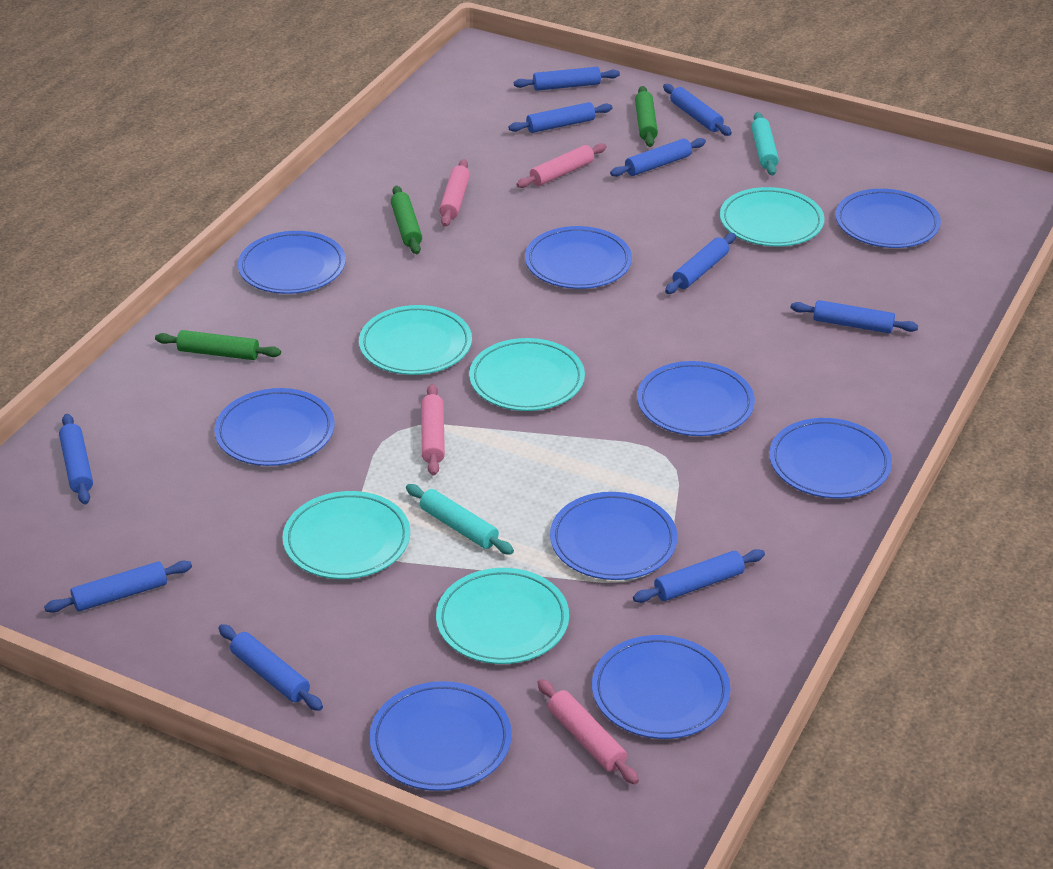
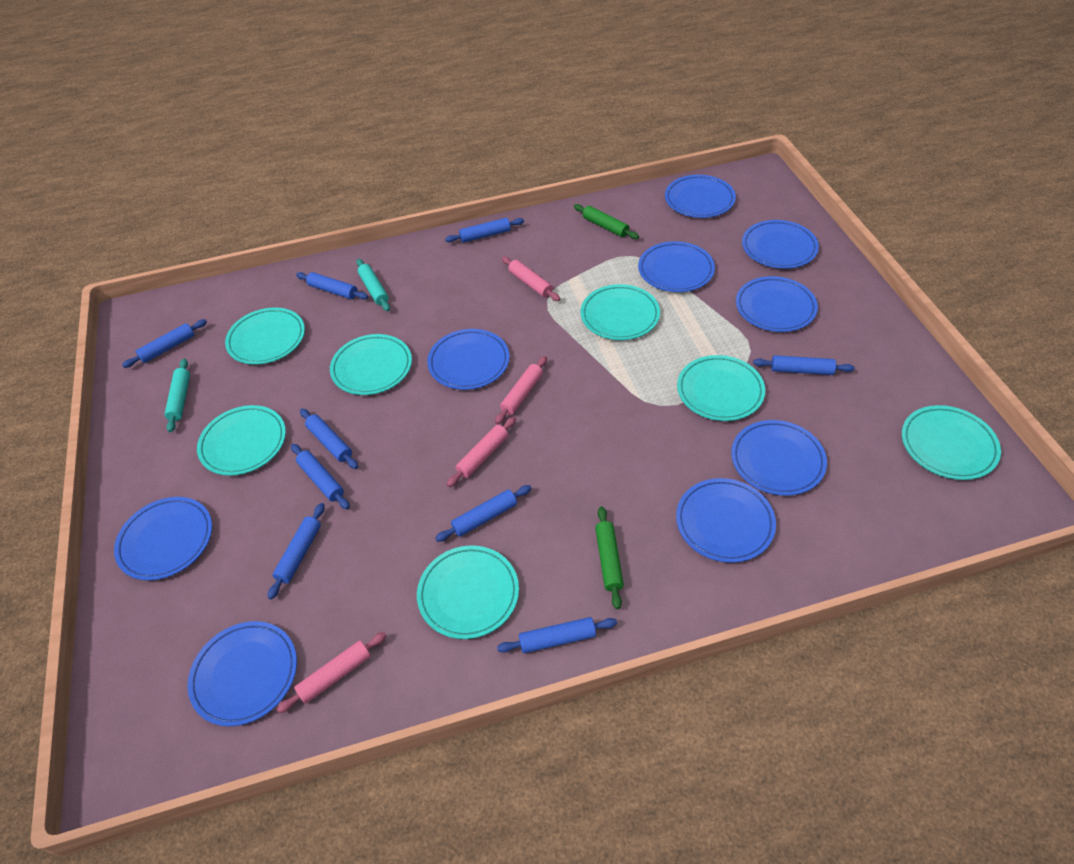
blue rolling pin: 10 -> 9
green rolling pin: 3 -> 2
turquoise plate: 5 -> 7

